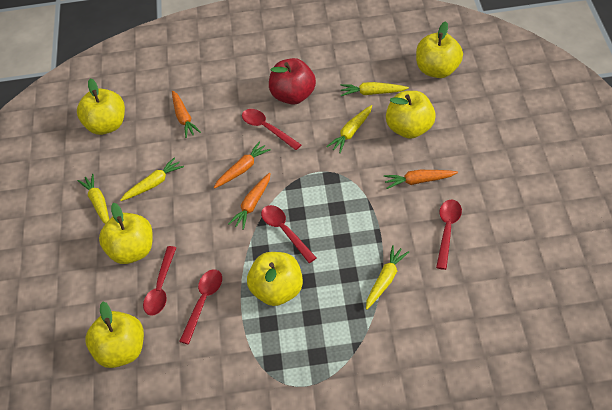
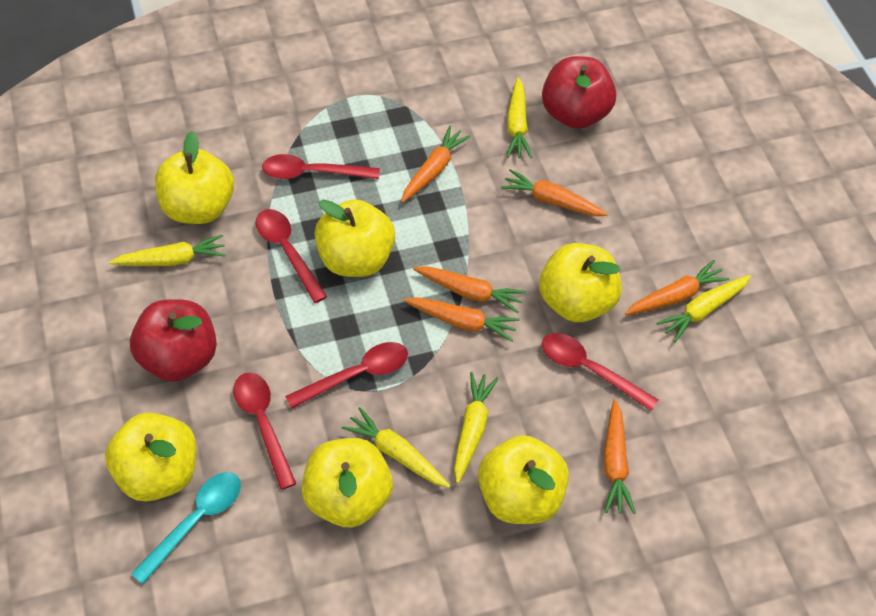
orange carrot: 4 -> 6
red apple: 1 -> 2
turquoise spoon: 0 -> 1

